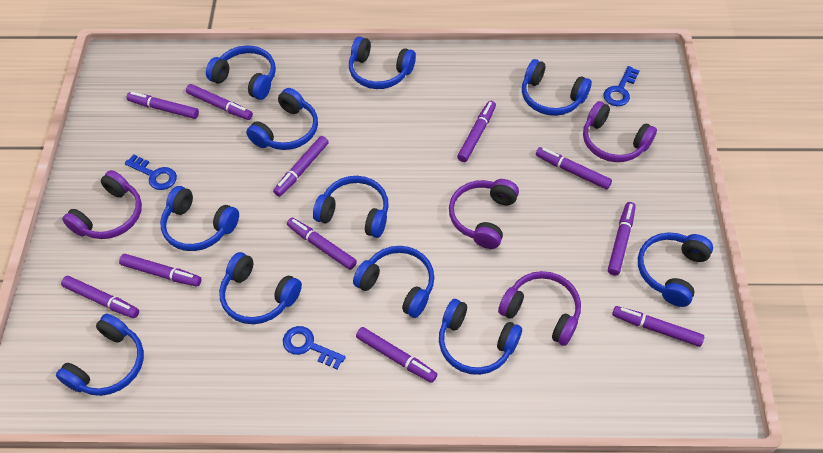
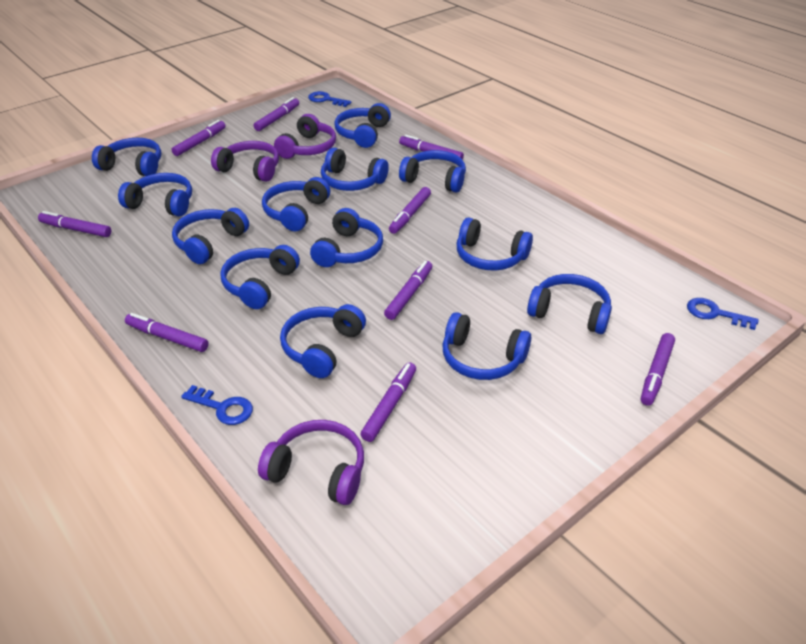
blue headphones: 11 -> 13
purple headphones: 4 -> 3
purple marker: 11 -> 9

